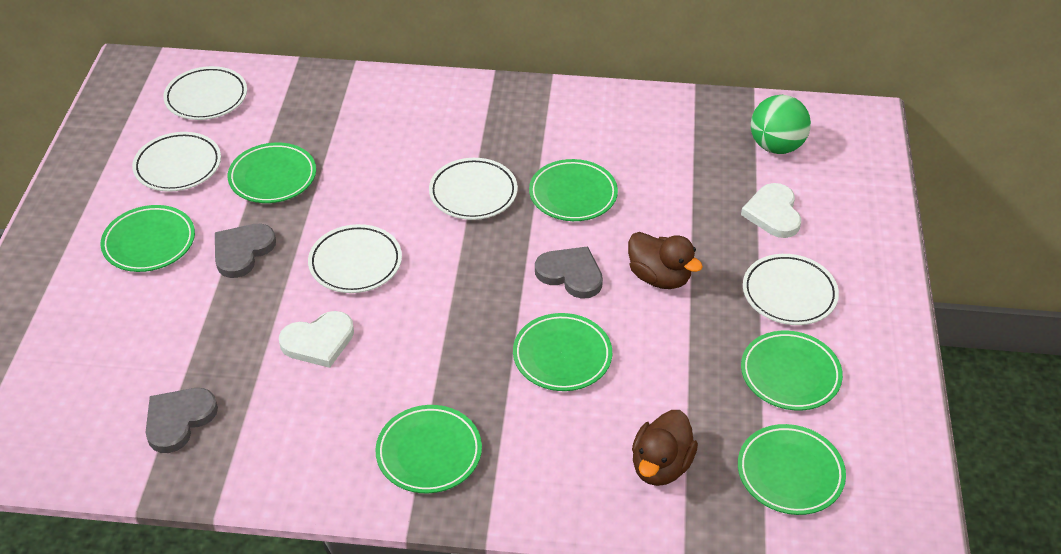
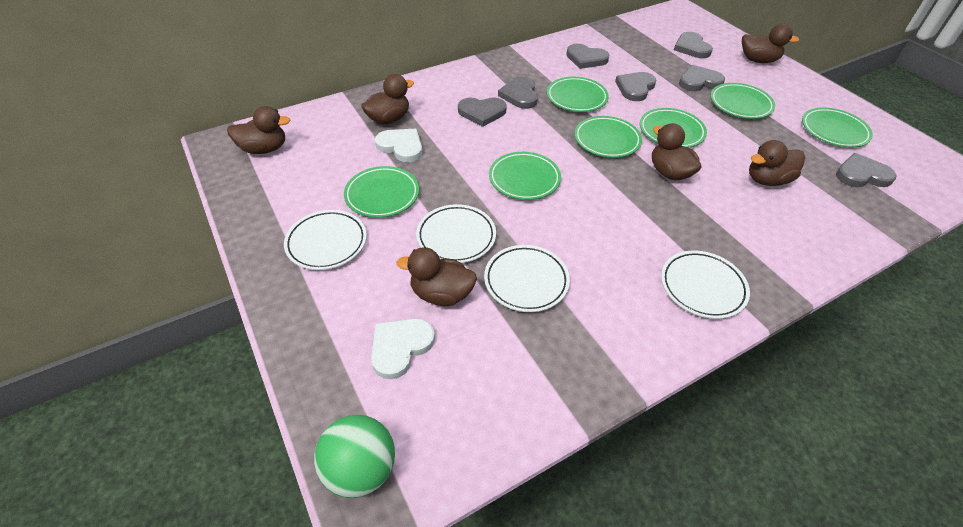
brown duck: 2 -> 6
grey heart: 3 -> 7
white plate: 5 -> 4

